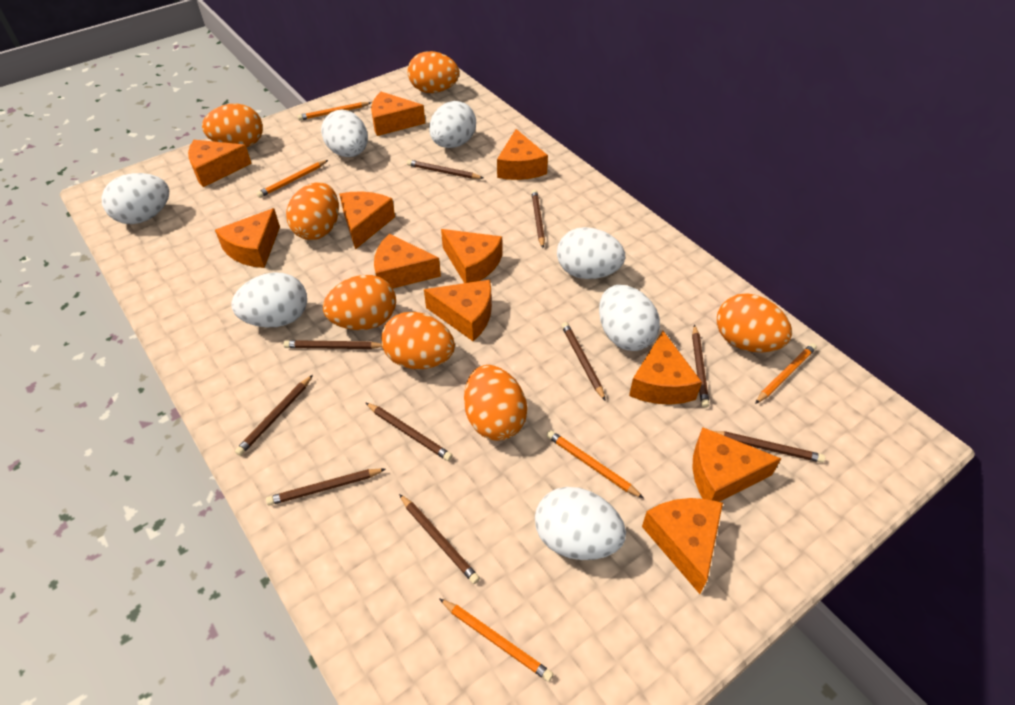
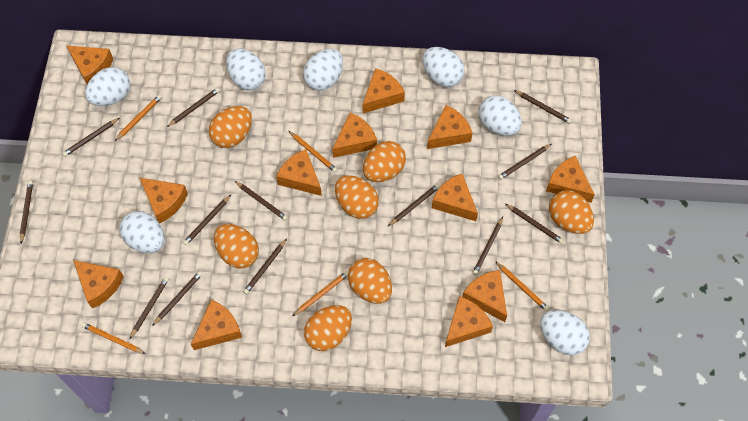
brown pencil: 10 -> 13
orange cheese: 11 -> 12

